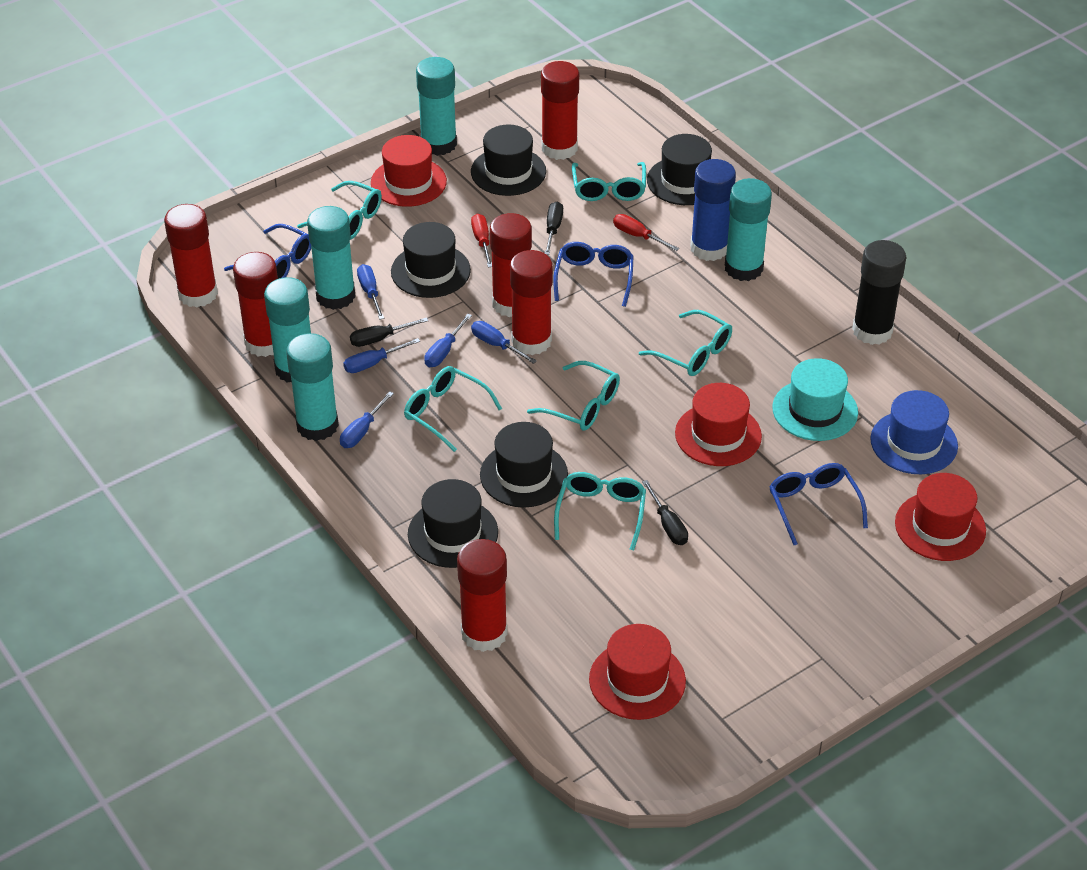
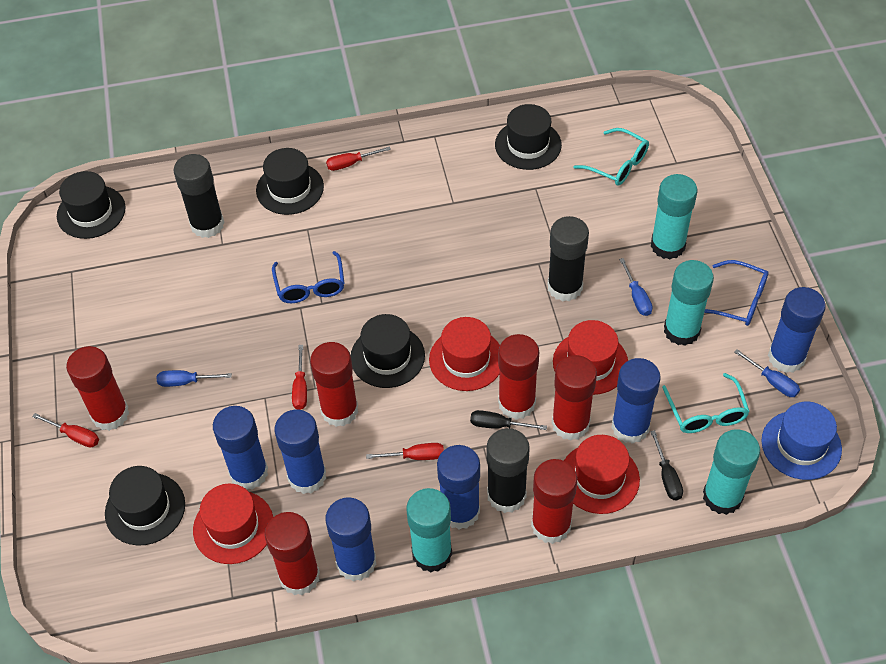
black glue stick: 1 -> 3
black screwdriver: 3 -> 2
blue glasses: 3 -> 2
blue glue stick: 1 -> 6
blue screwdriver: 5 -> 3
red screwdriver: 2 -> 4
turquoise glasses: 6 -> 2
turquoise glue stick: 5 -> 4
turquoise hat: 1 -> 0

